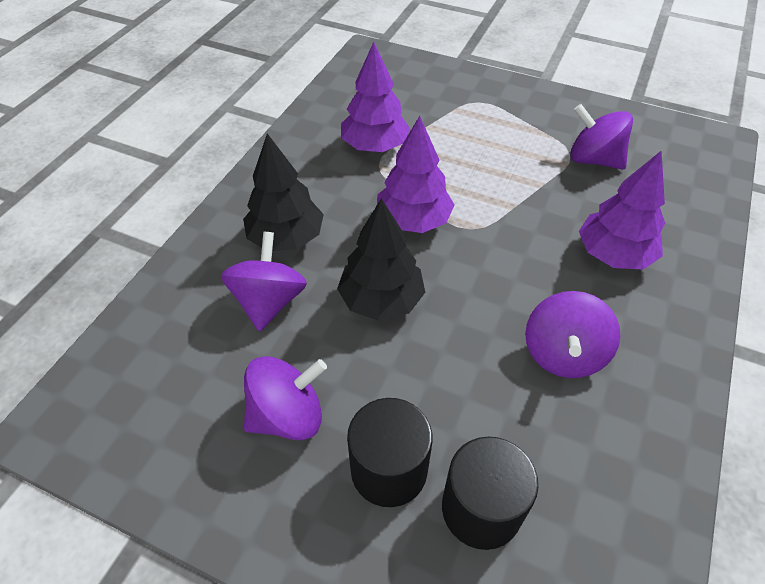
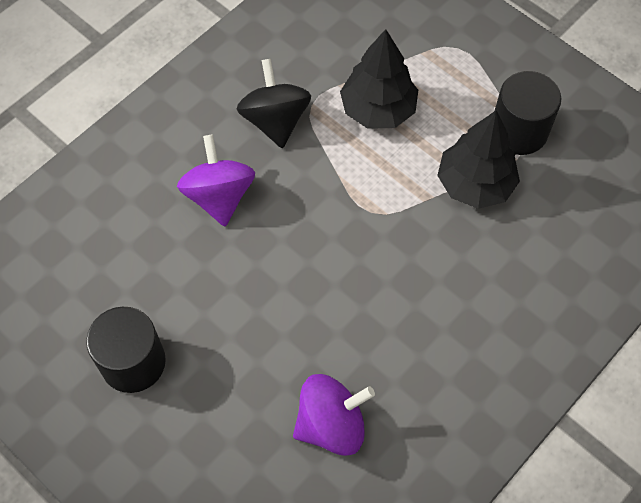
black spinning top: 0 -> 1
purple spinning top: 4 -> 2
purple tree: 3 -> 0

